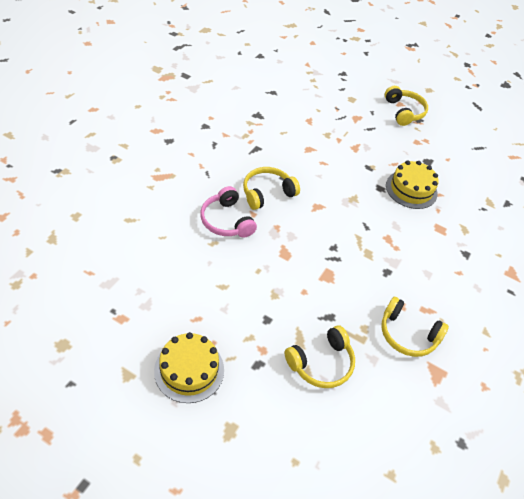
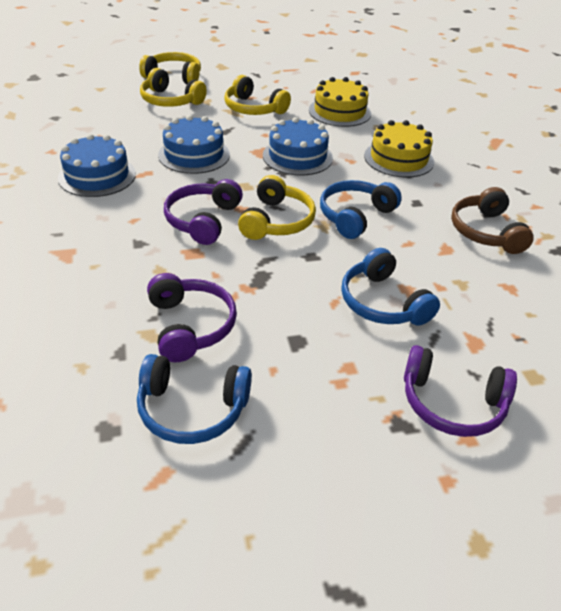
blue cake: 0 -> 3
blue headphones: 0 -> 3
brown headphones: 0 -> 1
pink headphones: 1 -> 0
purple headphones: 0 -> 3

